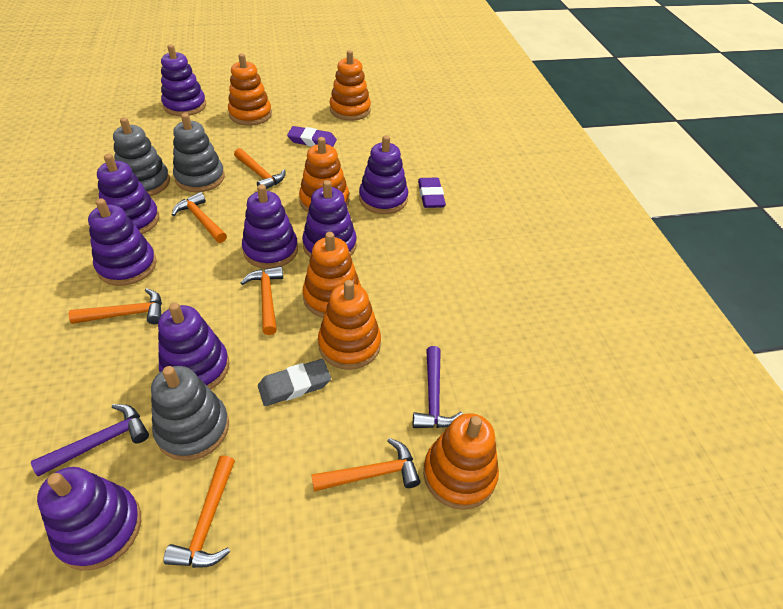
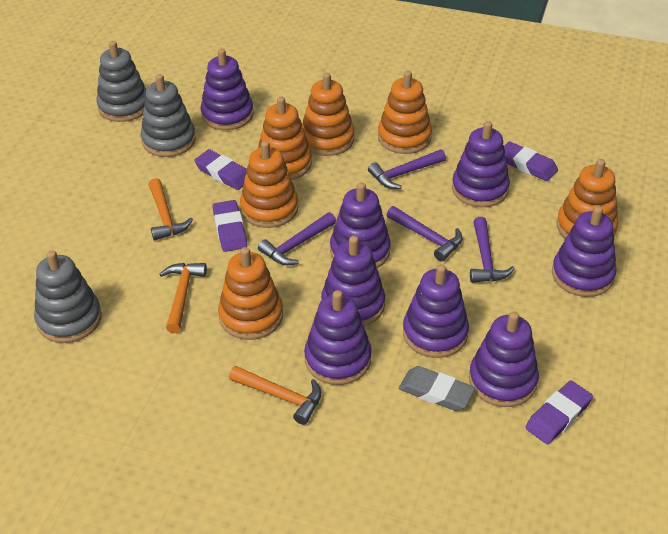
orange hammer: 6 -> 3
purple eraser: 2 -> 4
purple hammer: 2 -> 4

